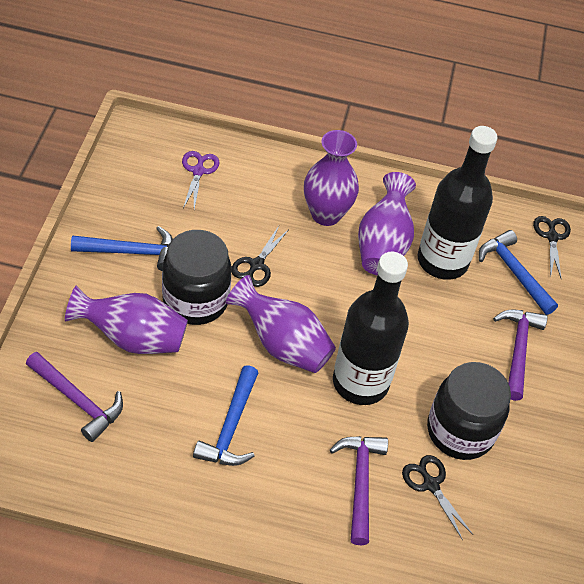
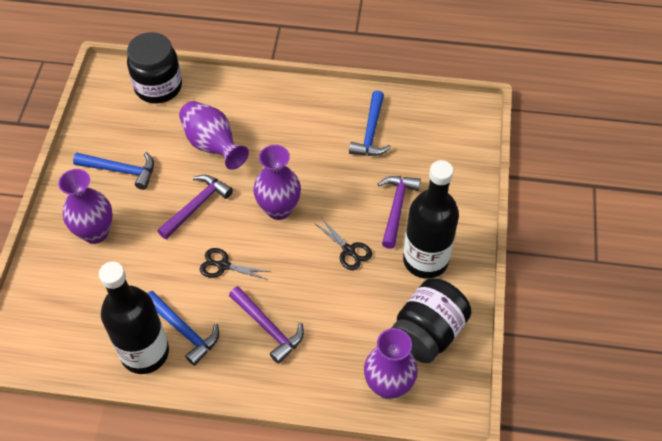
black scissors: 3 -> 2
purple scissors: 1 -> 0

